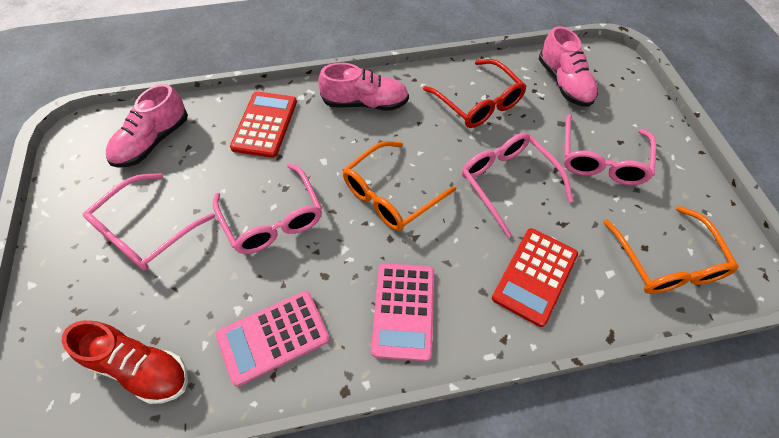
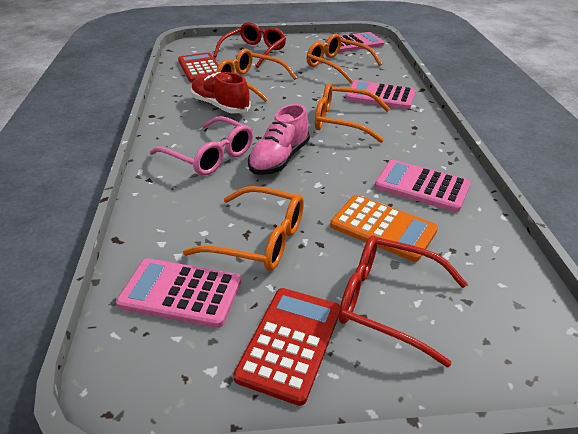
orange calculator: 0 -> 1
orange glasses: 2 -> 4
pink calculator: 2 -> 4
pink glasses: 4 -> 1
pink shoe: 3 -> 1
red glasses: 1 -> 2

